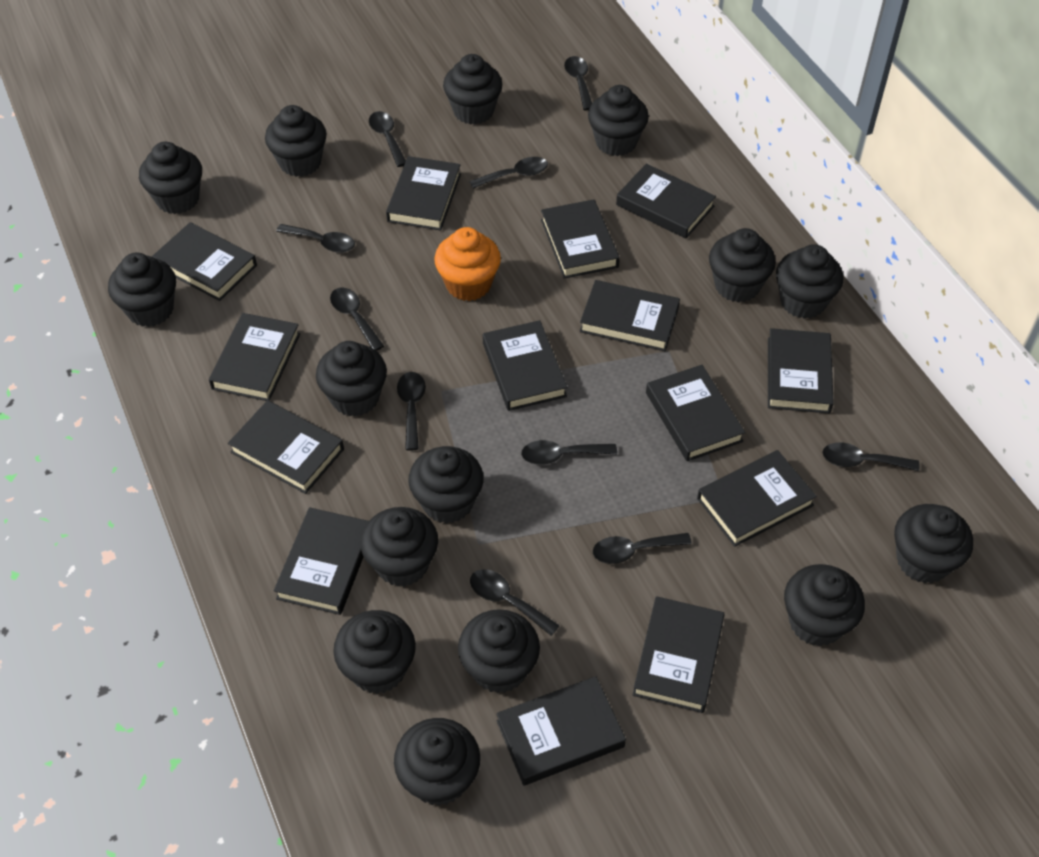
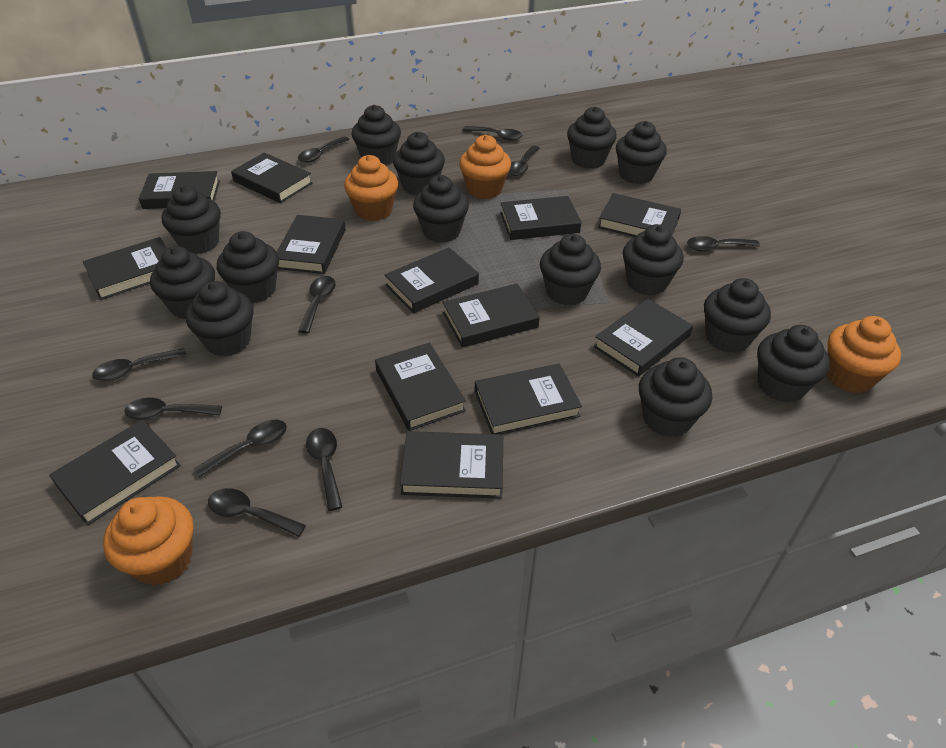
black book: 14 -> 13
black cupcake: 15 -> 14
orange cupcake: 1 -> 4

